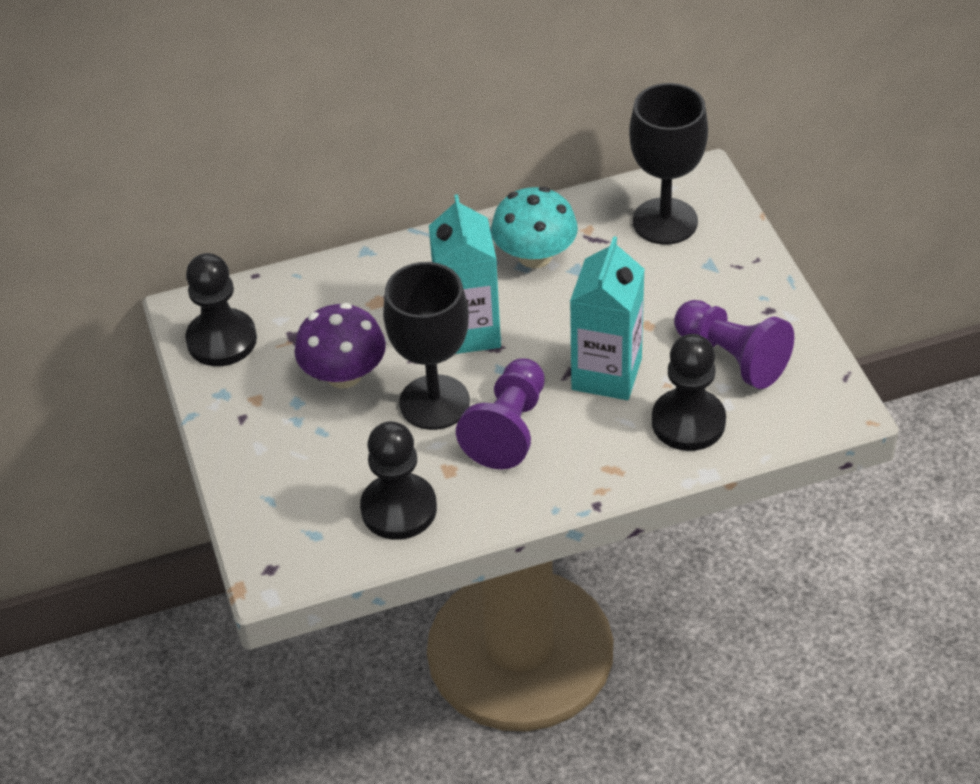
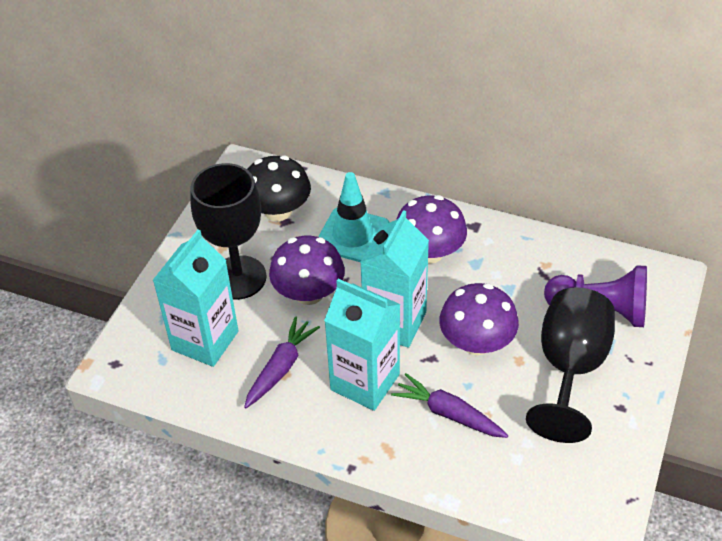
black mushroom: 0 -> 1
black pawn: 3 -> 0
purple carrot: 0 -> 2
purple mushroom: 1 -> 3
purple pawn: 2 -> 1
turquoise carton: 2 -> 3
turquoise mushroom: 1 -> 0
turquoise traffic cone: 0 -> 1

